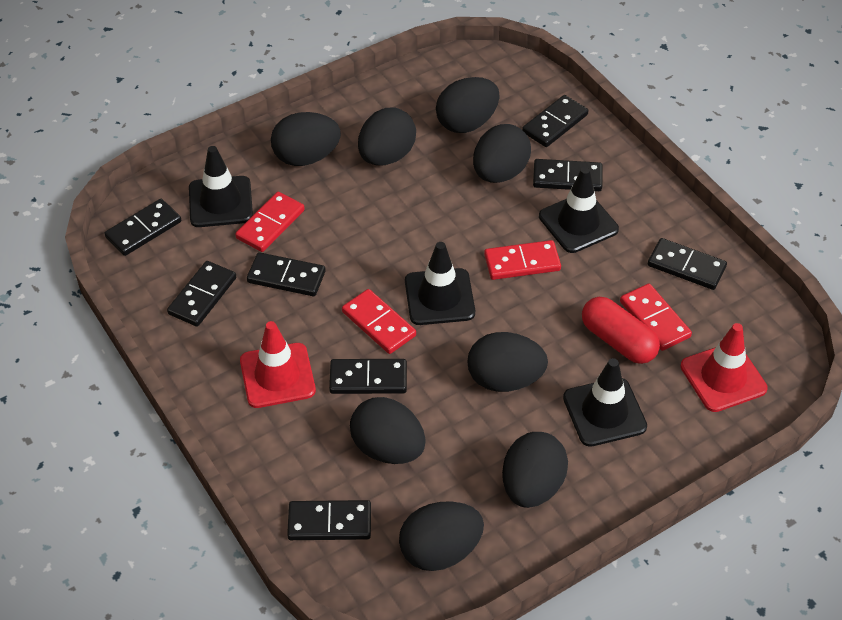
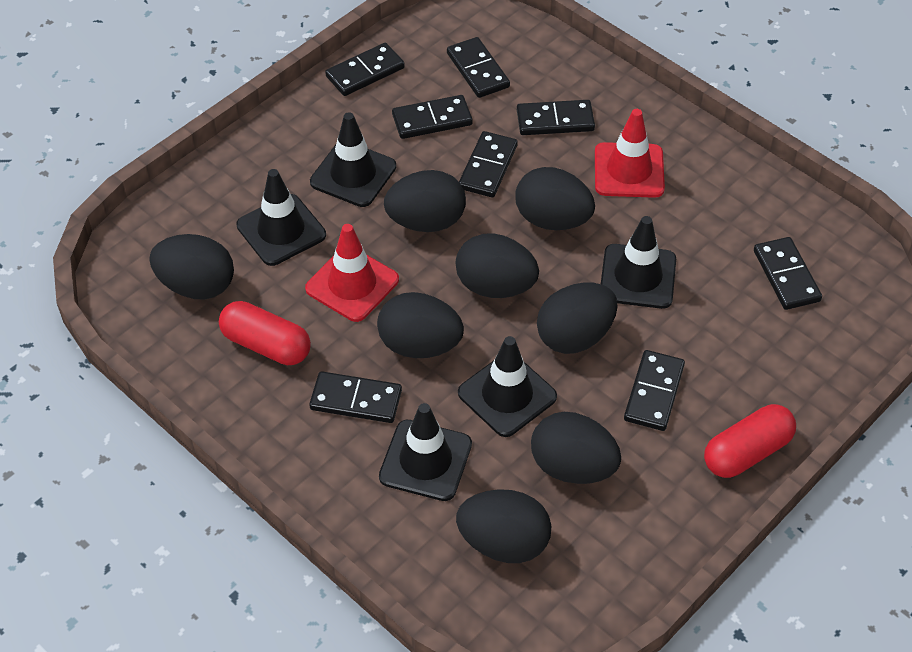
black traffic cone: 4 -> 5
red capsule: 1 -> 2
red domino: 4 -> 0

